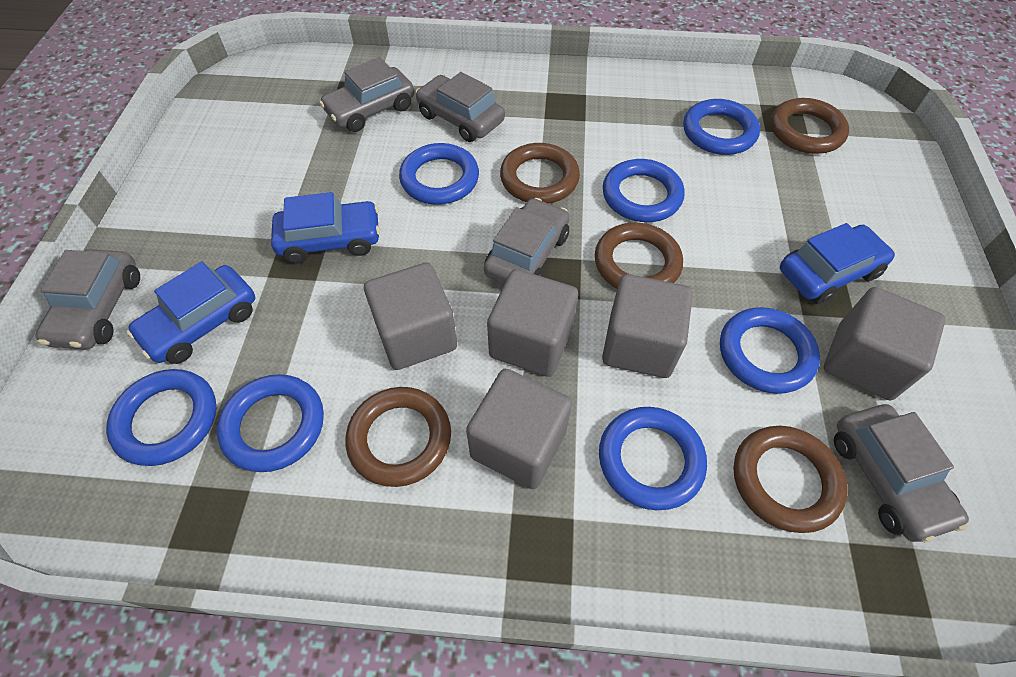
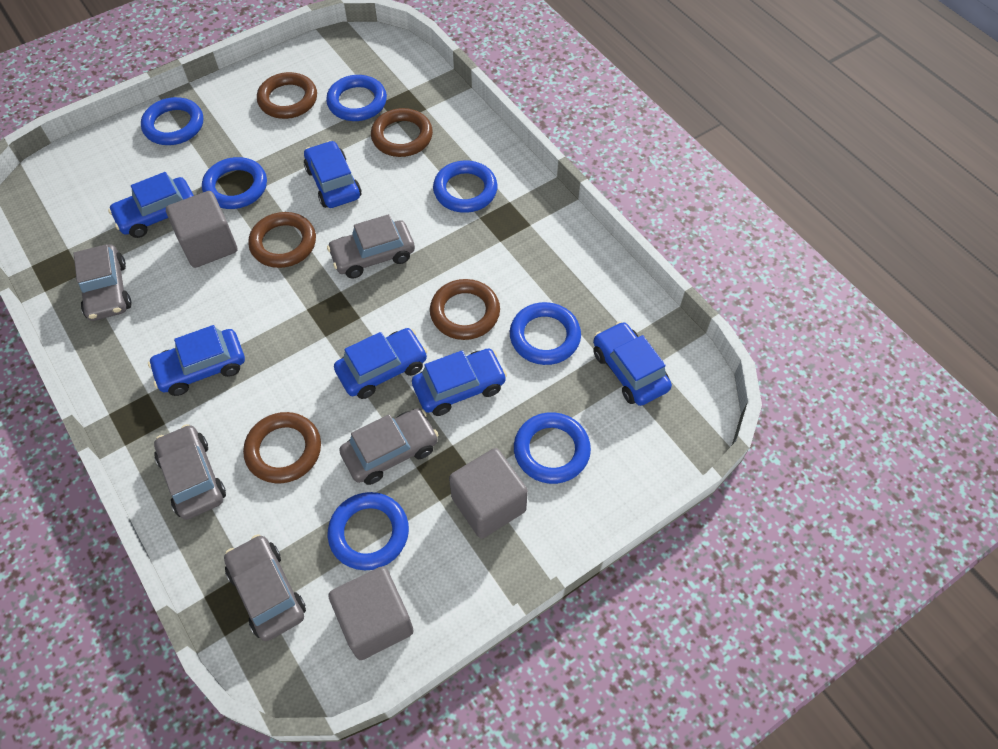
blue car: 3 -> 6
grey cube: 5 -> 3

